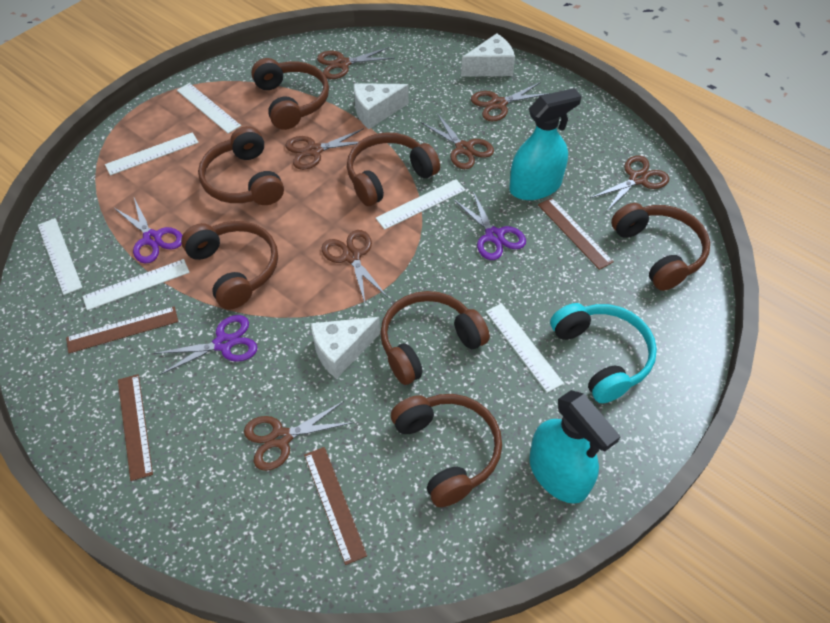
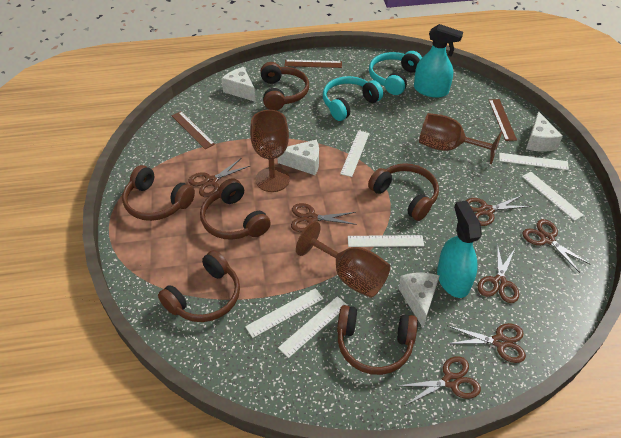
brown goblet: 0 -> 3
brown headphones: 7 -> 6
brown ruler: 4 -> 3
purple scissors: 3 -> 0
turquoise headphones: 1 -> 2
white cheese: 3 -> 4

